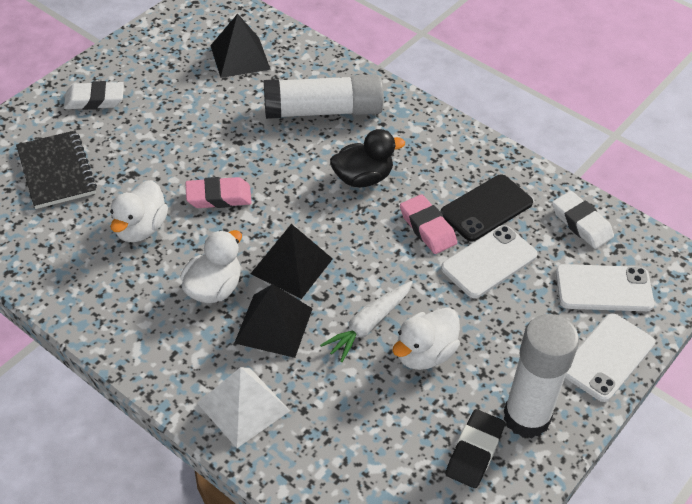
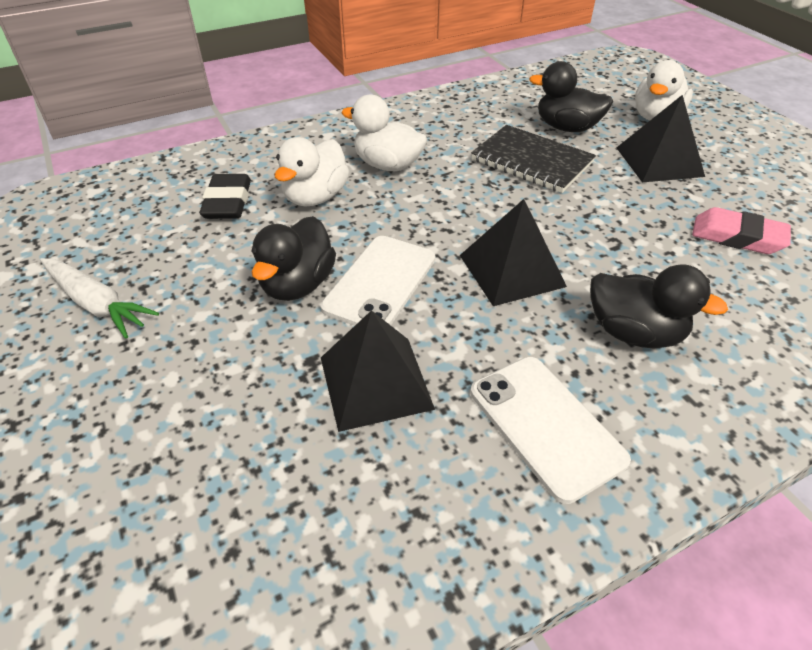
black duck: 1 -> 3
black phone: 1 -> 0
pink eraser: 2 -> 1
white eraser: 2 -> 0
white glue stick: 2 -> 0
white phone: 3 -> 2
white pyramid: 1 -> 0

